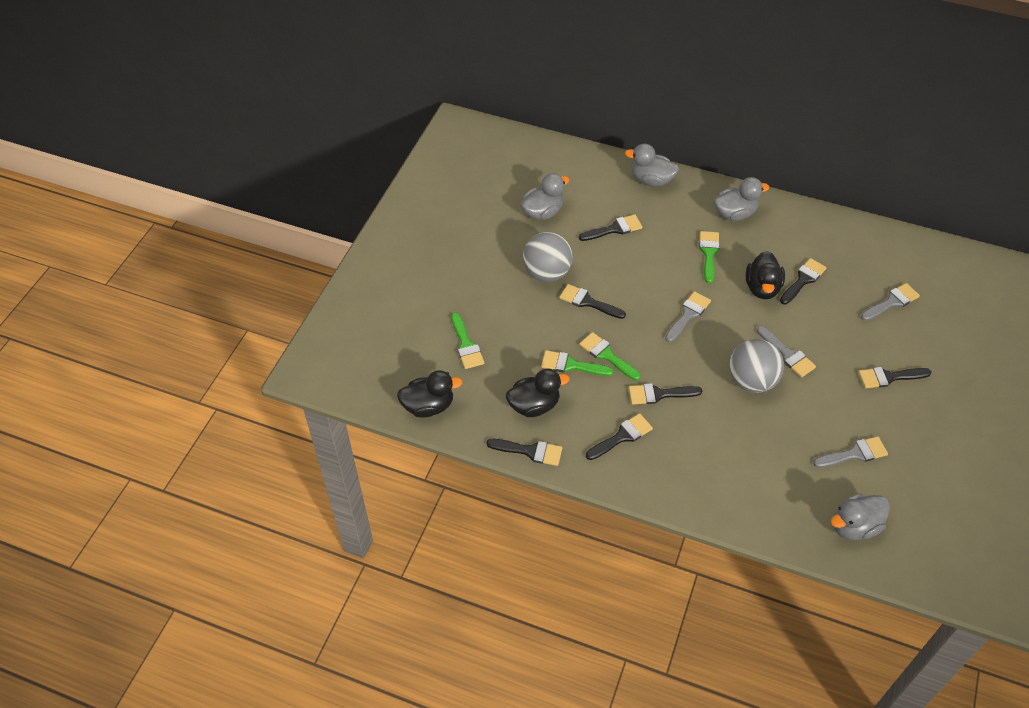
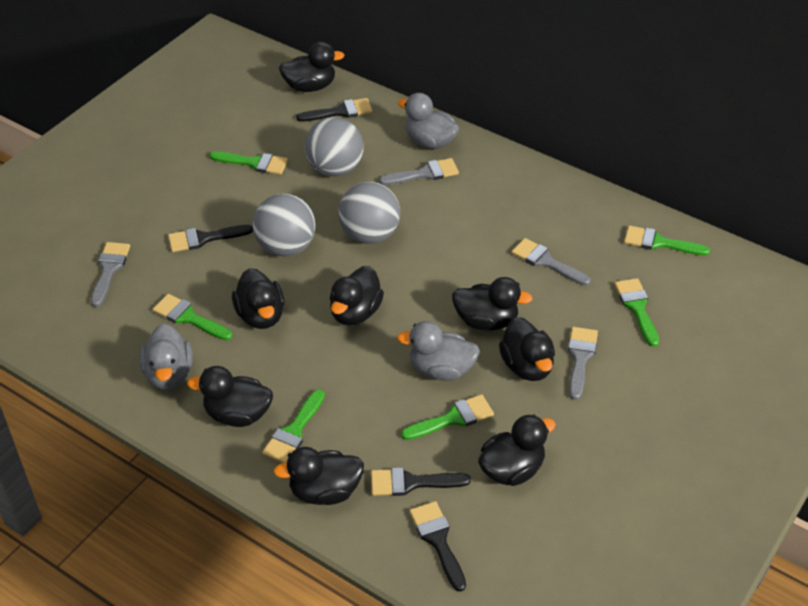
black brush: 7 -> 4
black duck: 3 -> 8
green brush: 4 -> 6
grey ball: 2 -> 3
grey duck: 4 -> 3

